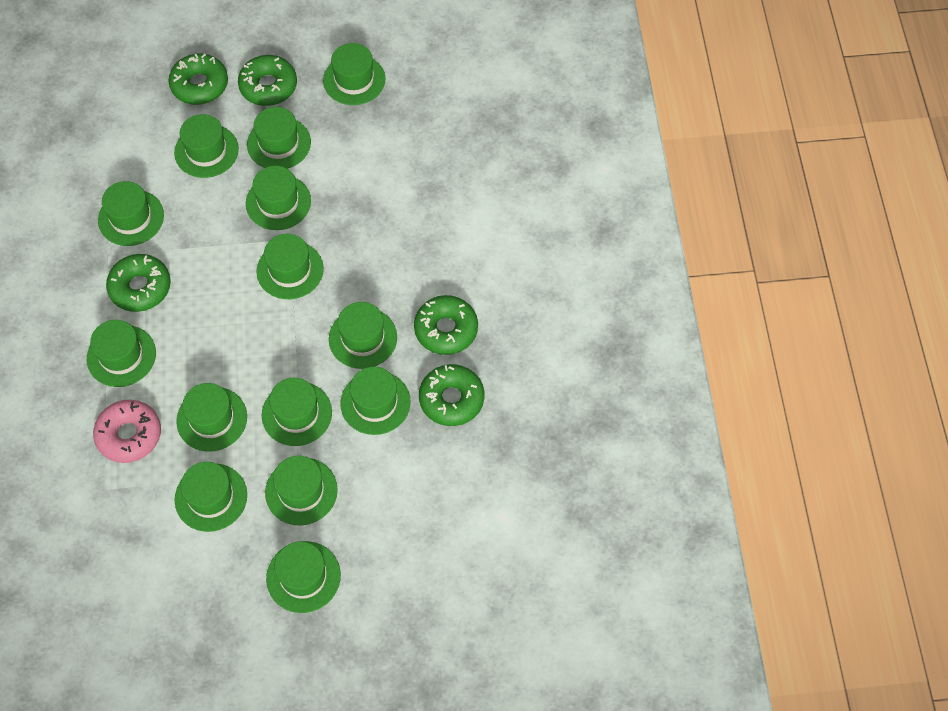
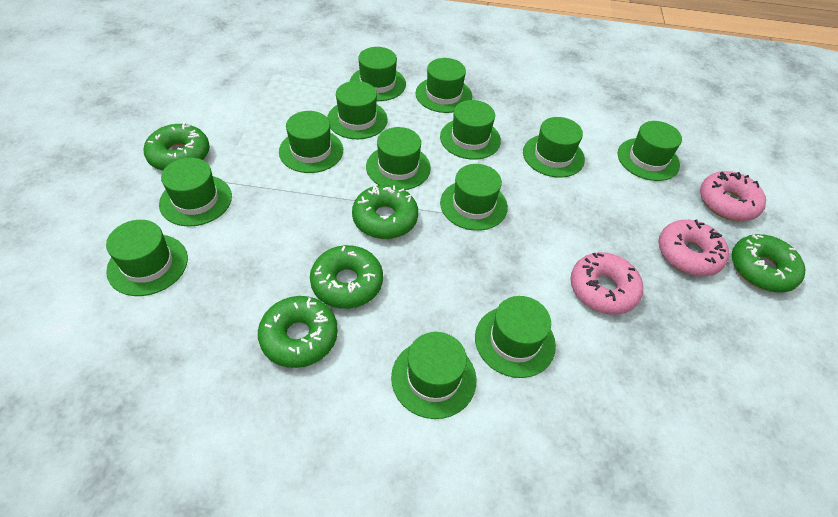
green hat: 14 -> 13
pink donut: 1 -> 3

